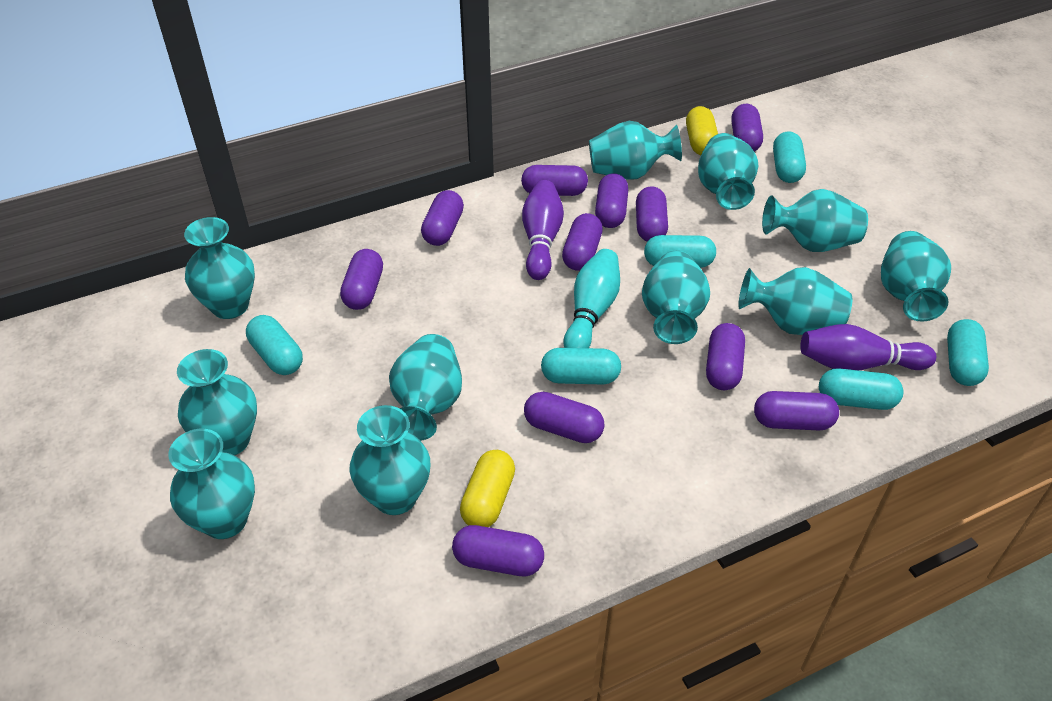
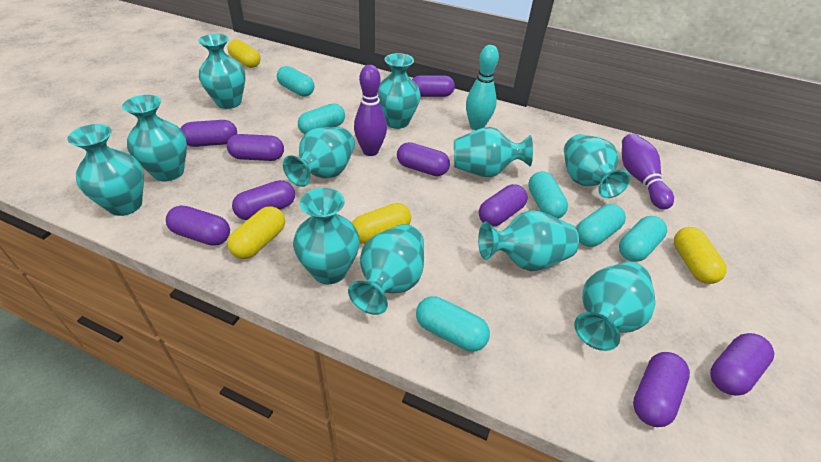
purple capsule: 11 -> 9
yellow capsule: 2 -> 4

